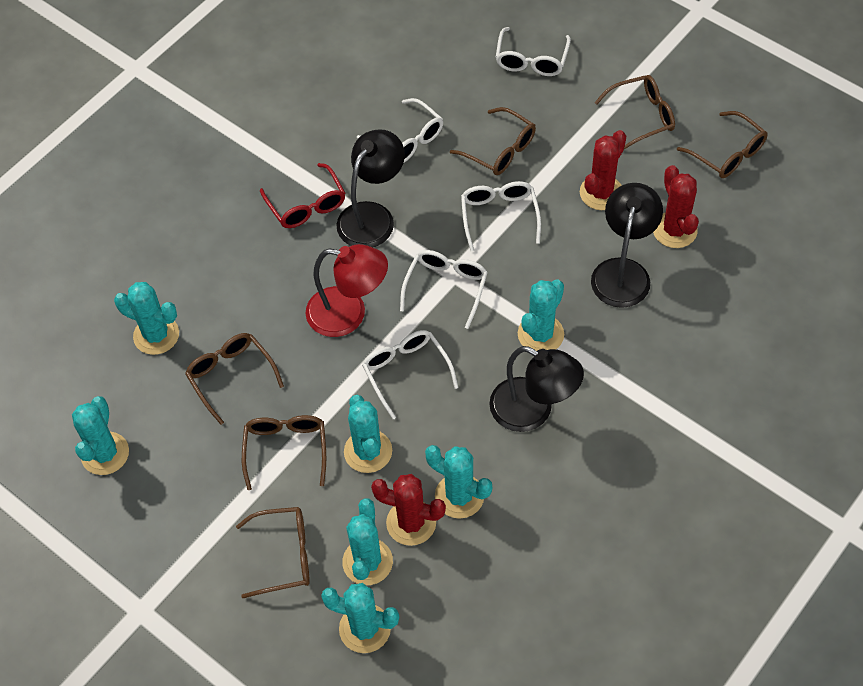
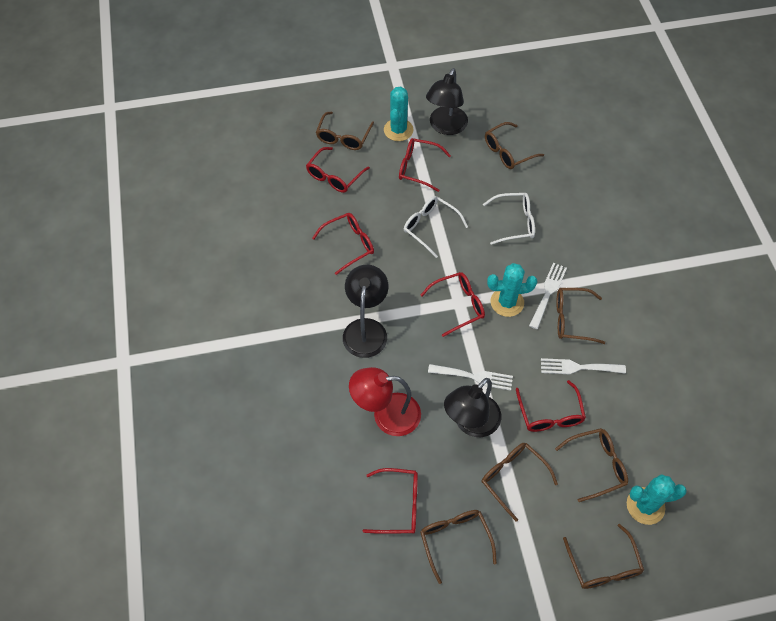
brown glasses: 6 -> 7
red cactus: 3 -> 0
red glasses: 1 -> 6
turquoise cactus: 7 -> 3
white fork: 0 -> 3
white glasses: 5 -> 2

